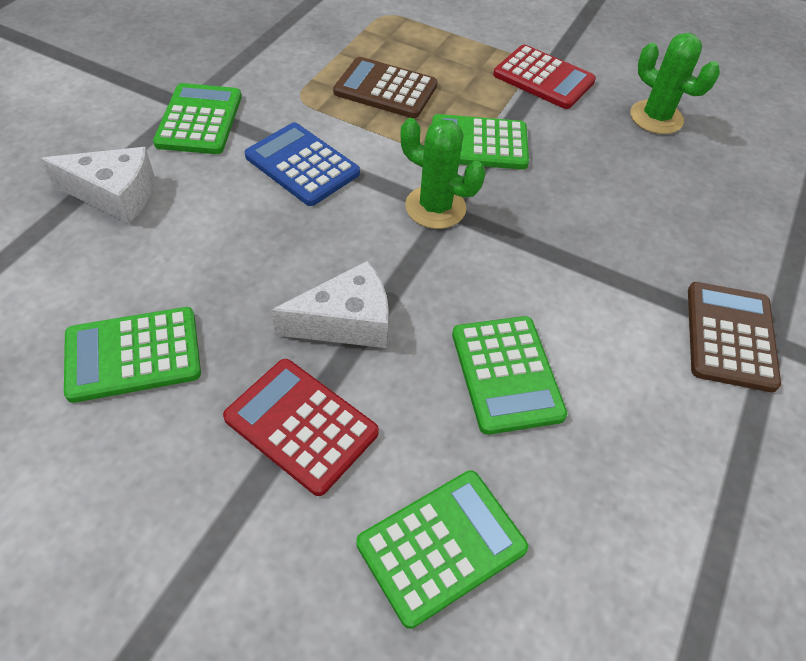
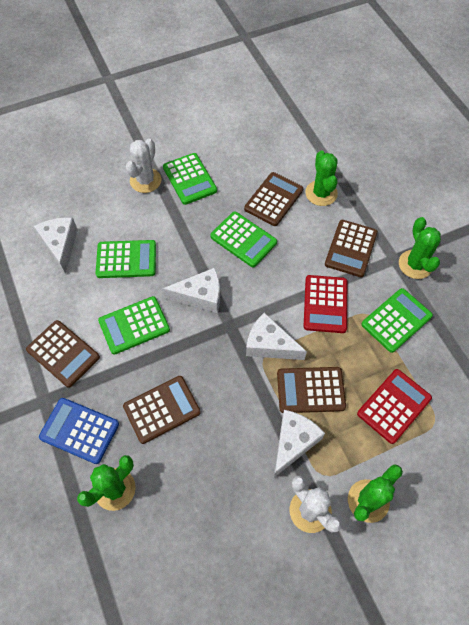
brown calculator: 2 -> 5
green cactus: 2 -> 4
white cactus: 0 -> 2
white cheese: 2 -> 4

